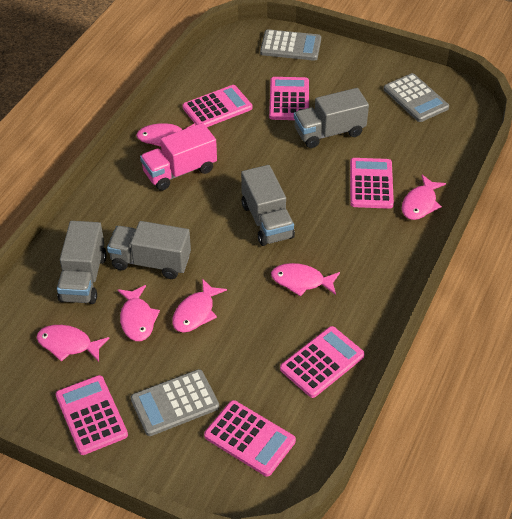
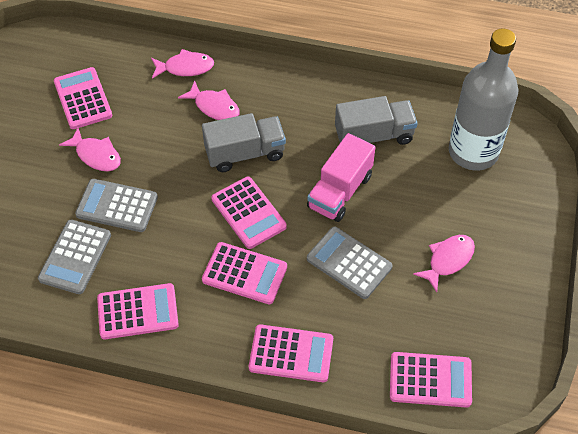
grey bottle: 0 -> 1
grey truck: 4 -> 2
pink fish: 6 -> 4

